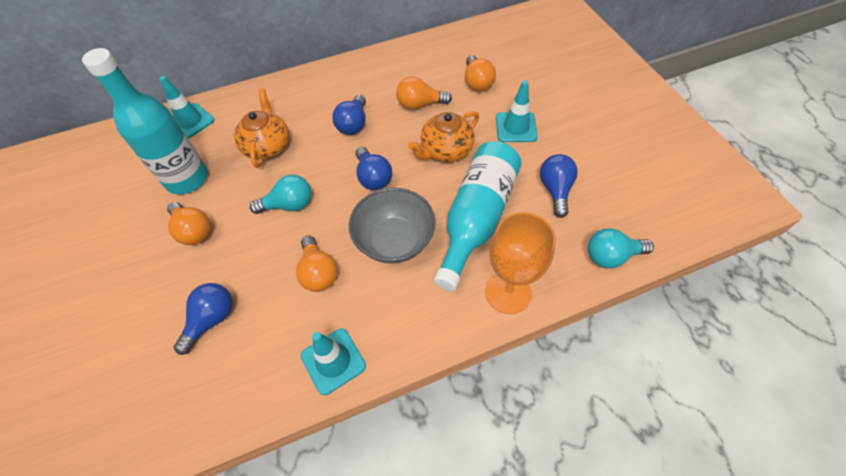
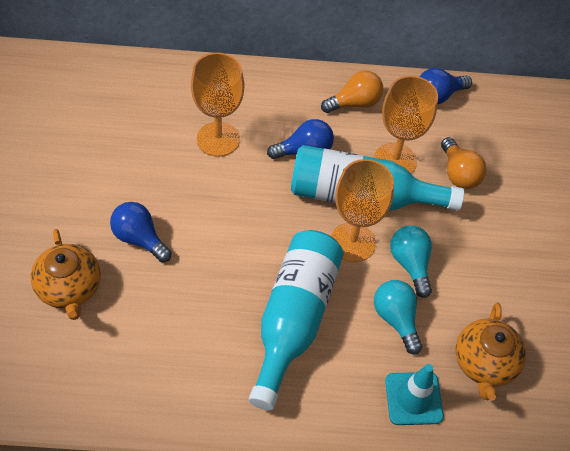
blue light bulb: 4 -> 3
grey bowl: 1 -> 0
orange goblet: 1 -> 3
orange light bulb: 4 -> 2
turquoise traffic cone: 3 -> 1

